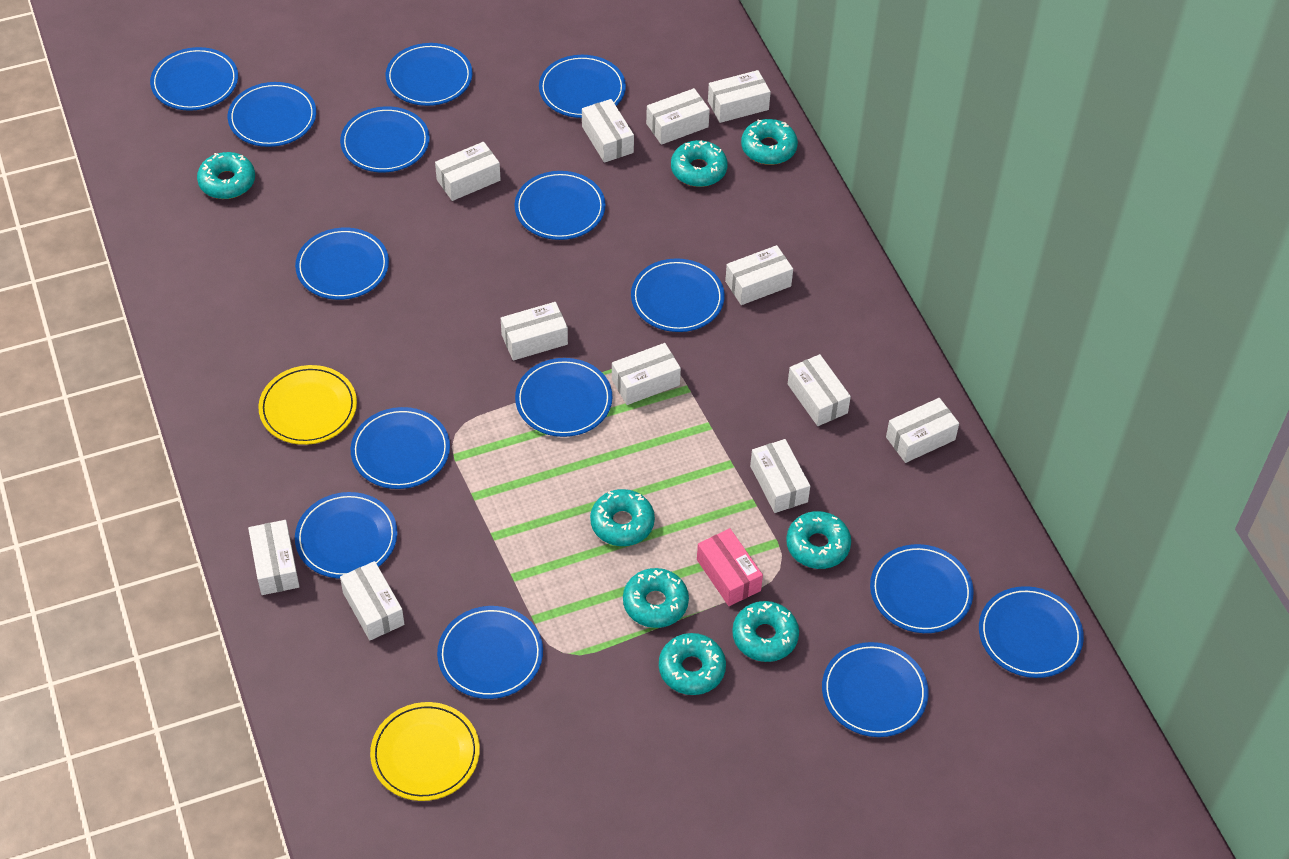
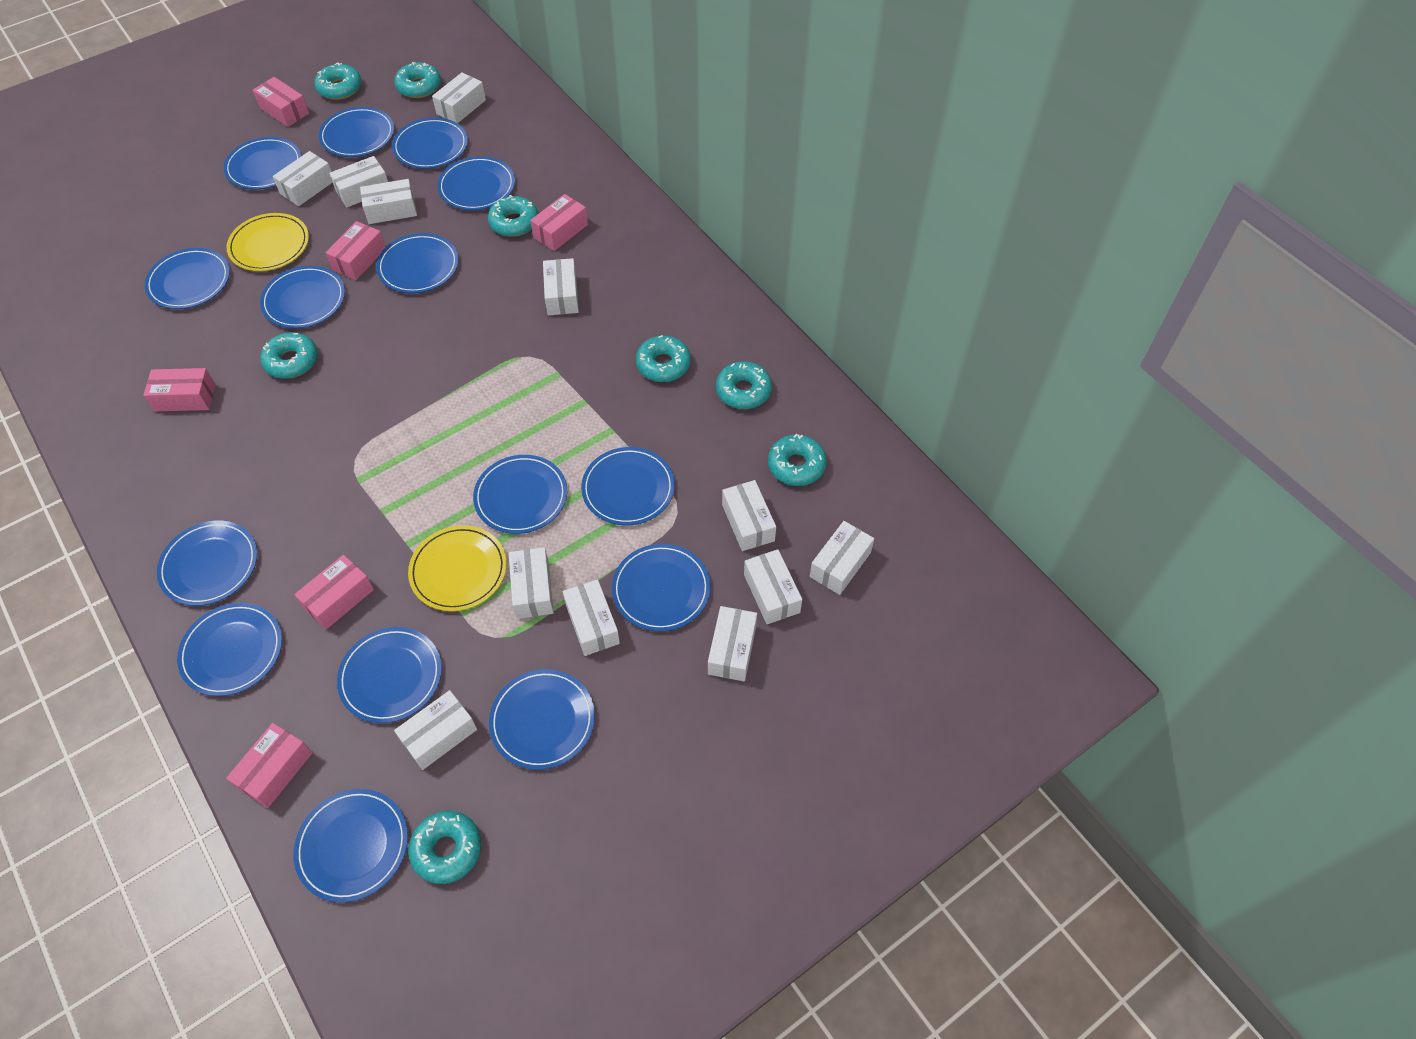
pink box: 1 -> 6

